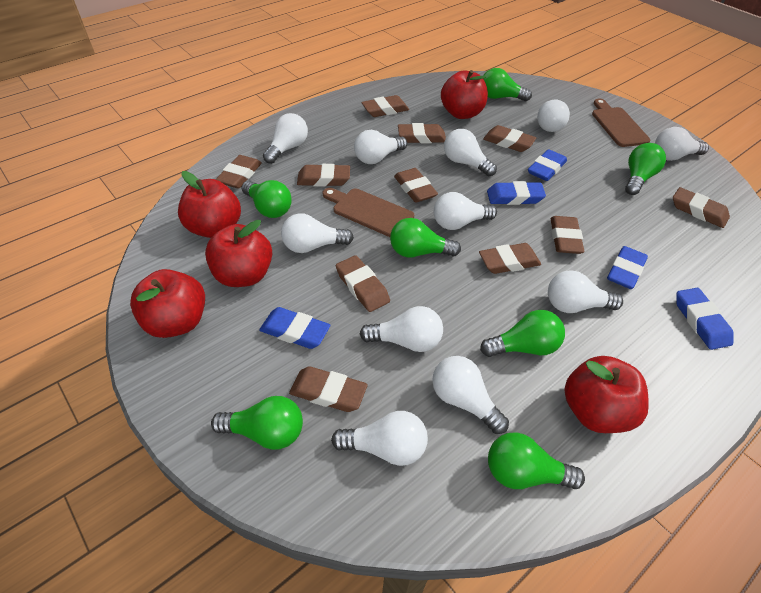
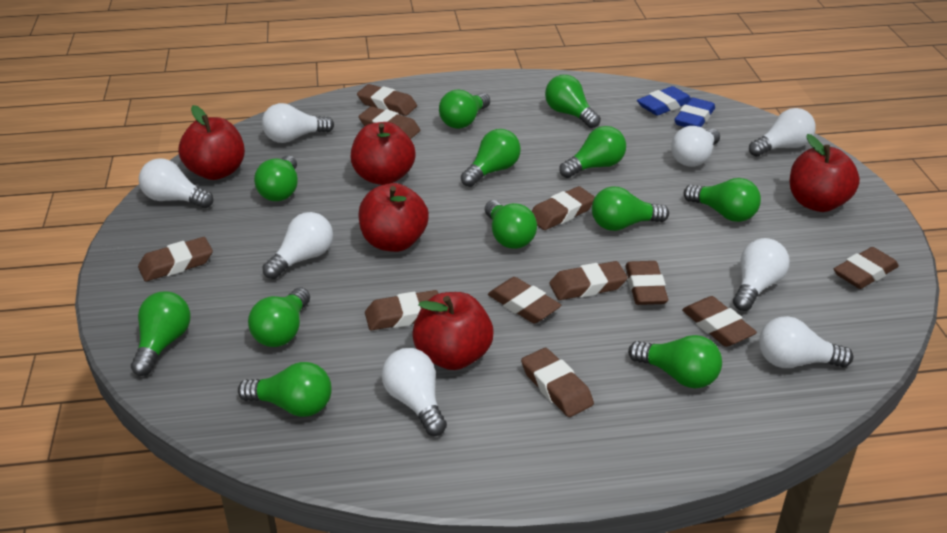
blue eraser: 5 -> 2
brown cutting board: 2 -> 0
green light bulb: 7 -> 12
white light bulb: 11 -> 8

